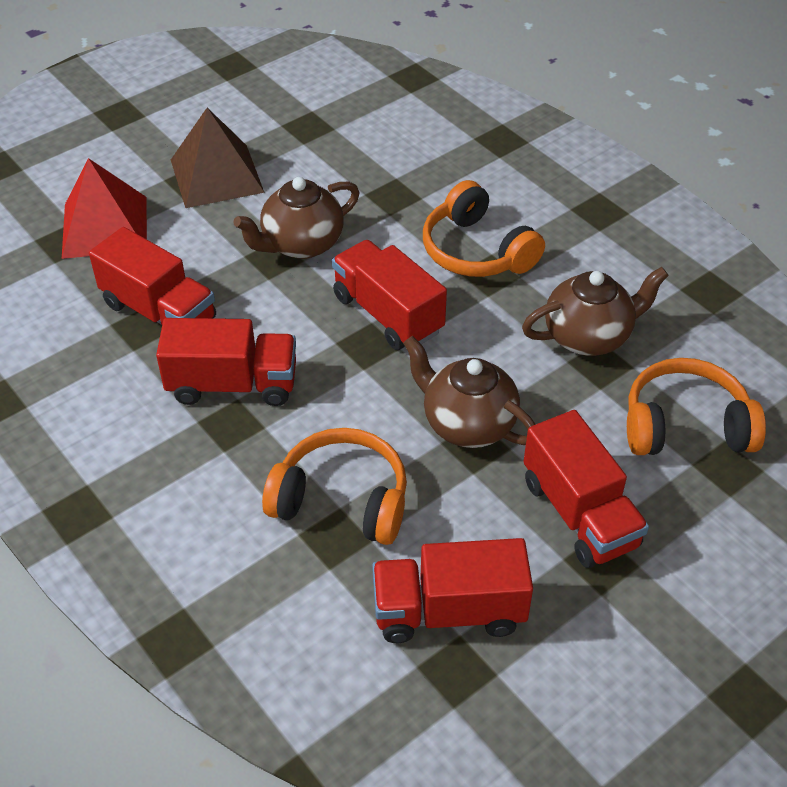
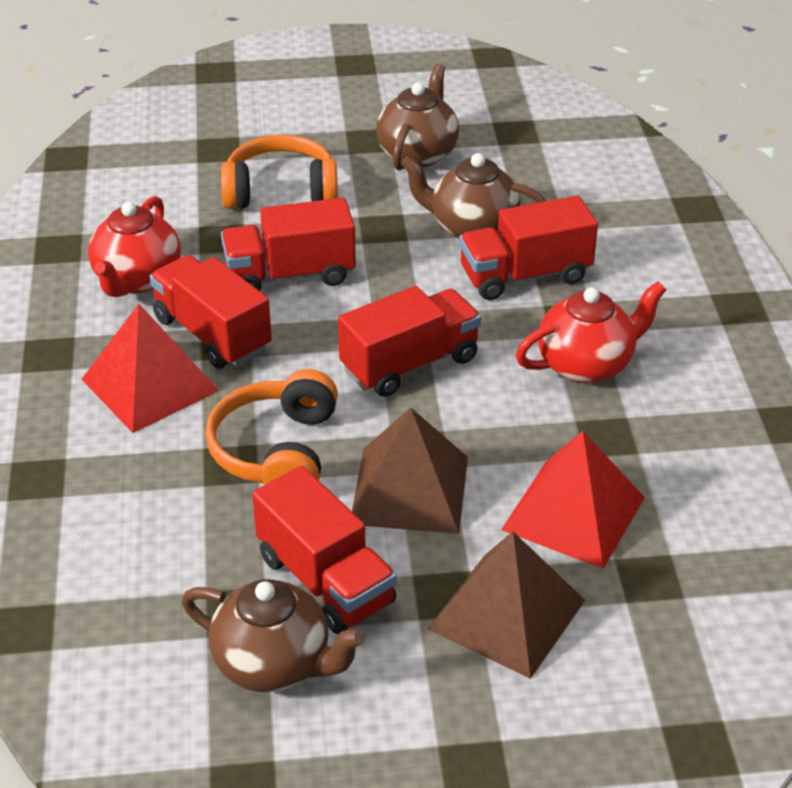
brown pyramid: 1 -> 2
orange headphones: 3 -> 2
red pyramid: 1 -> 2
red teapot: 0 -> 2

